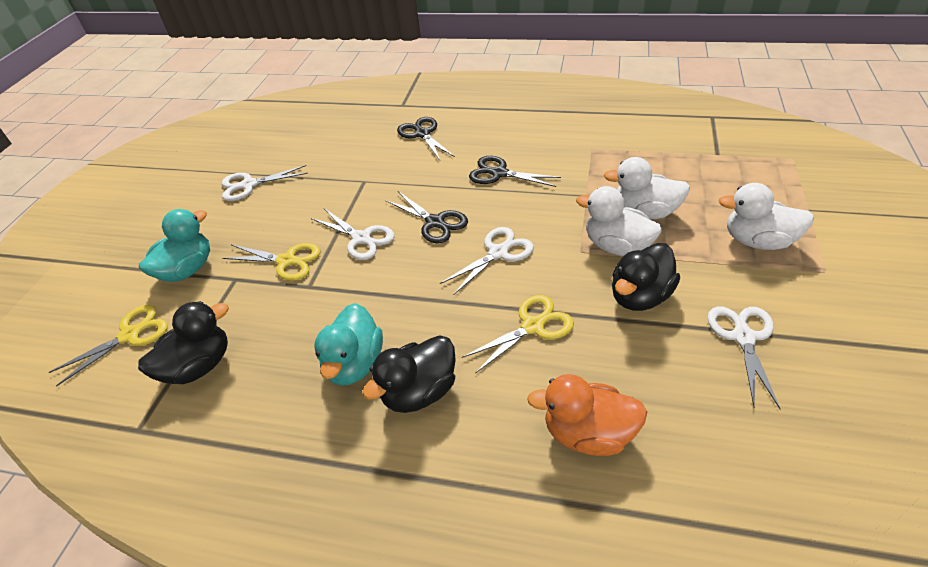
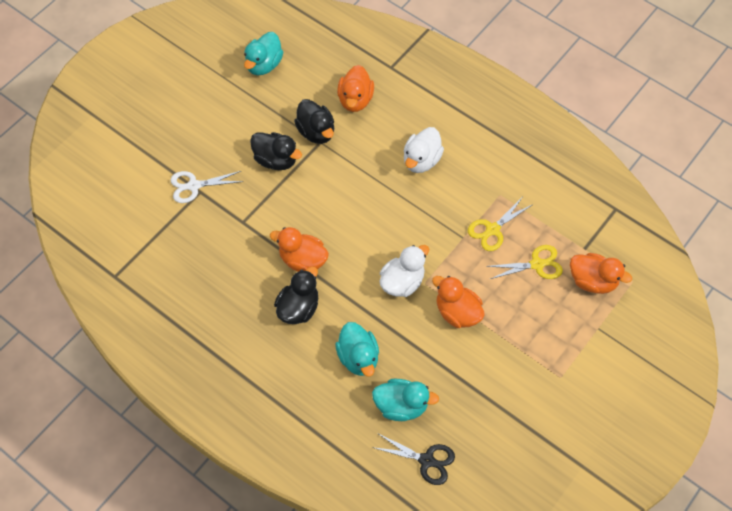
black scissors: 3 -> 1
orange duck: 1 -> 4
turquoise duck: 2 -> 3
white duck: 3 -> 2
white scissors: 4 -> 1
yellow scissors: 3 -> 2

